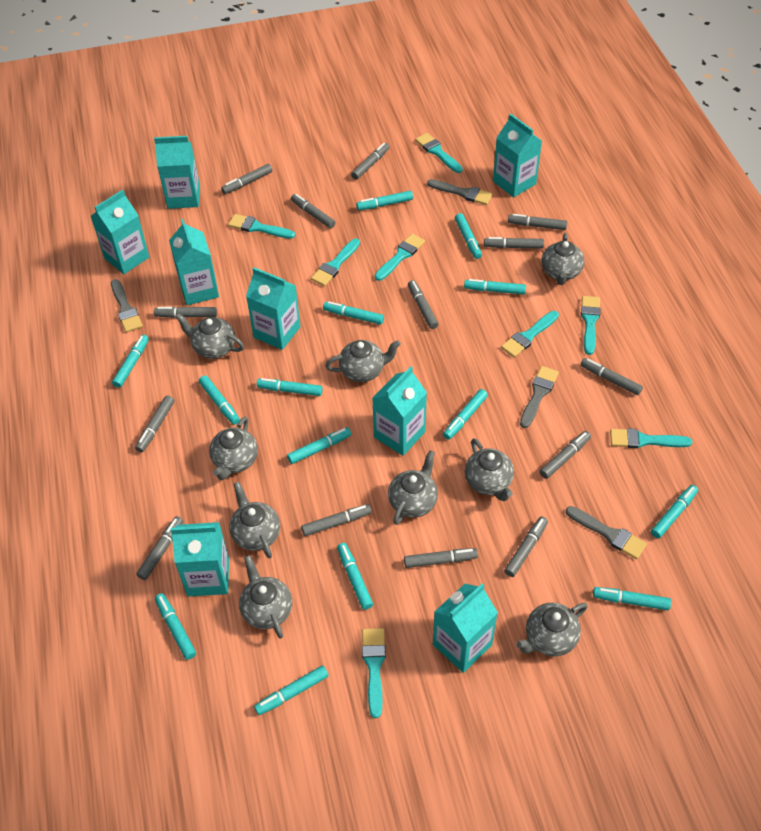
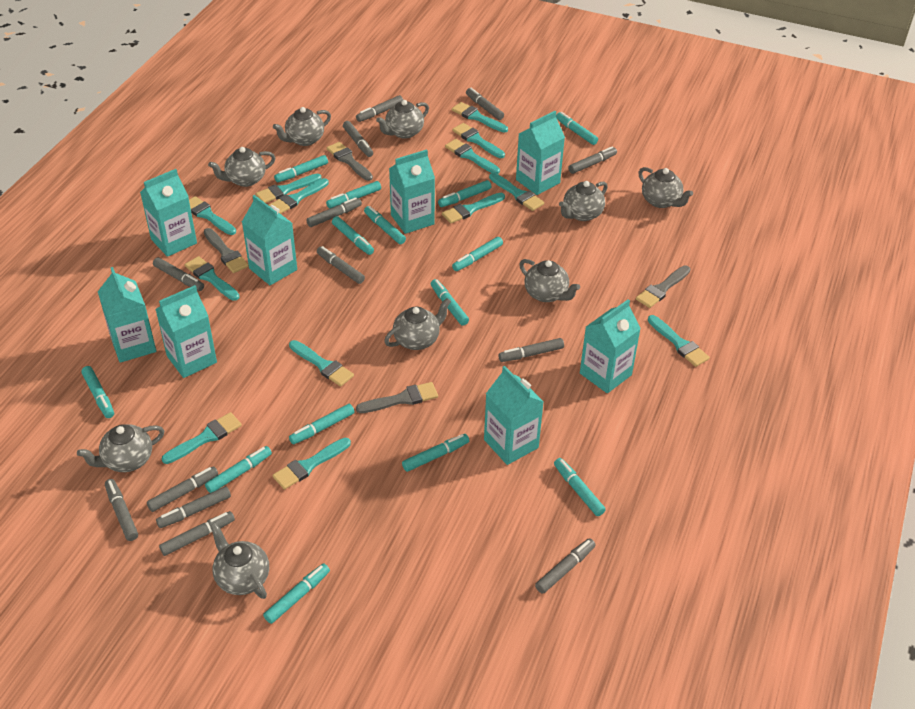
grey marker: 14 -> 13
turquoise brush: 8 -> 13

